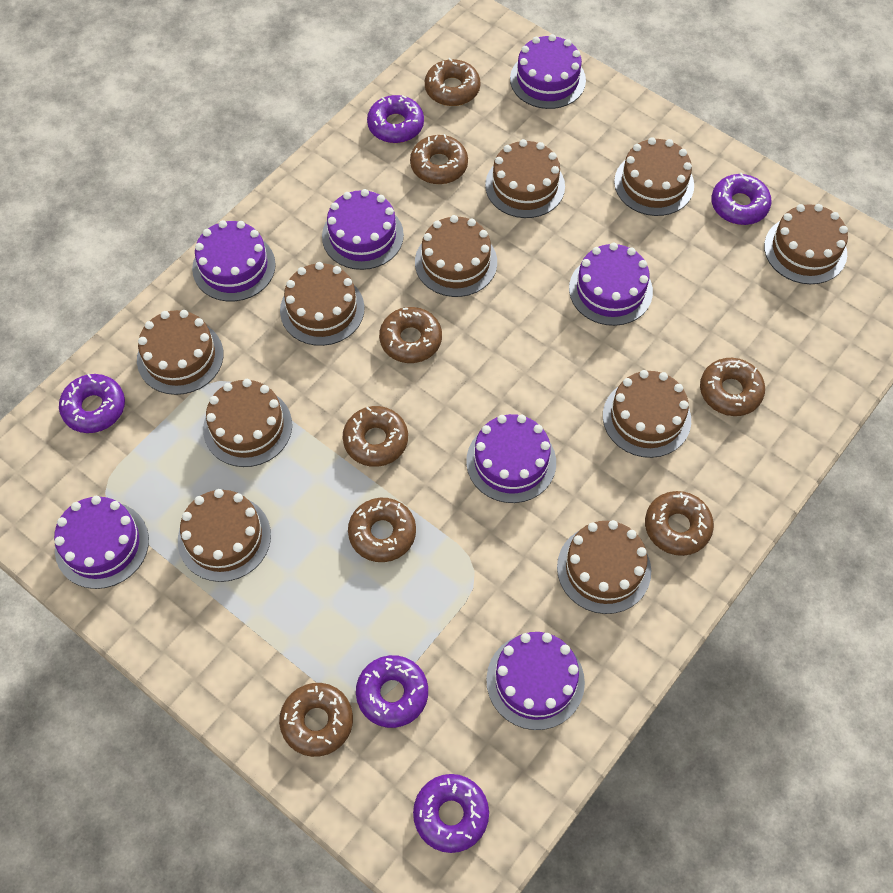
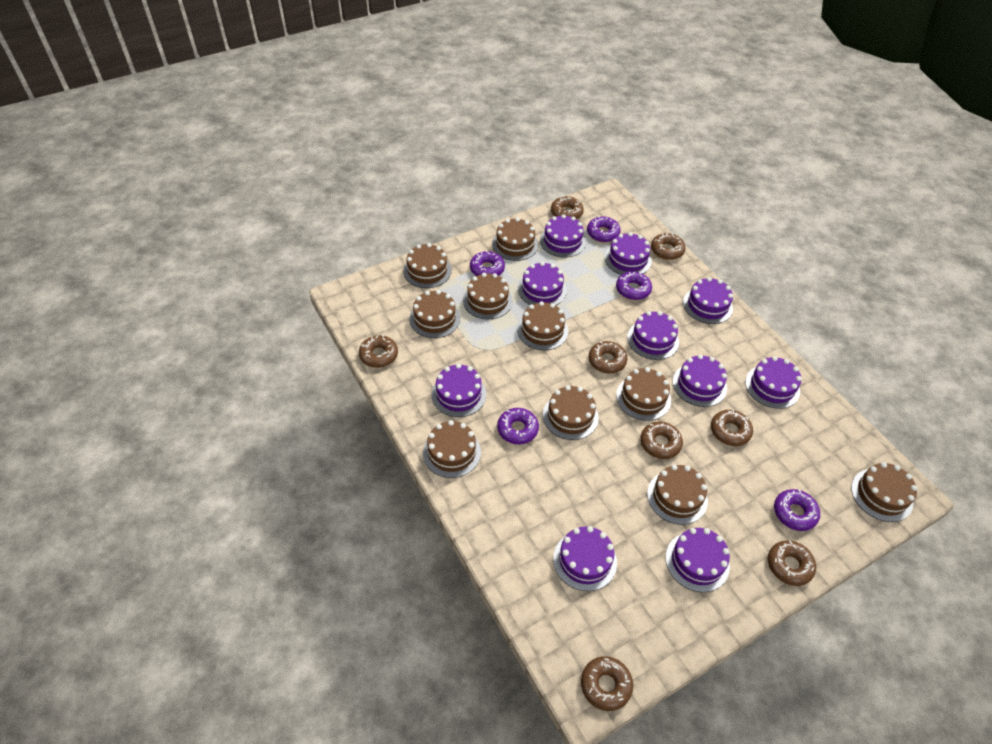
purple cake: 7 -> 10

